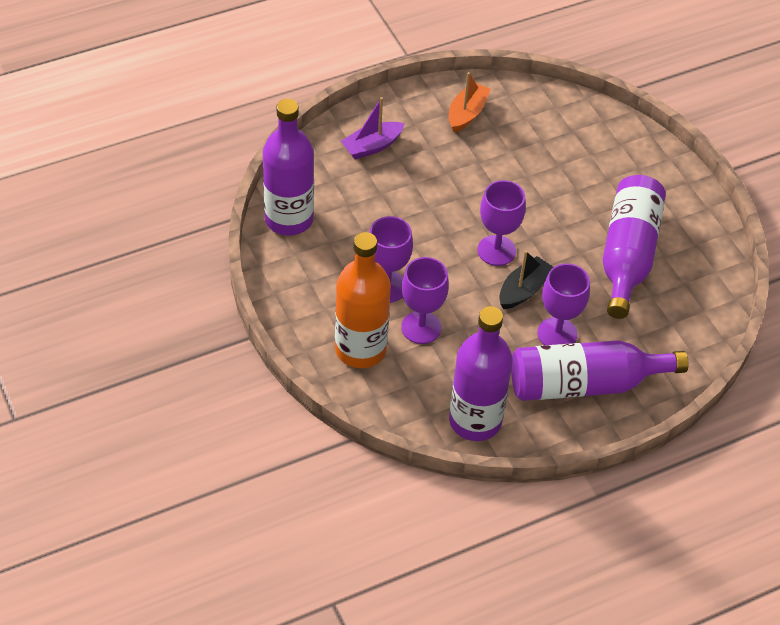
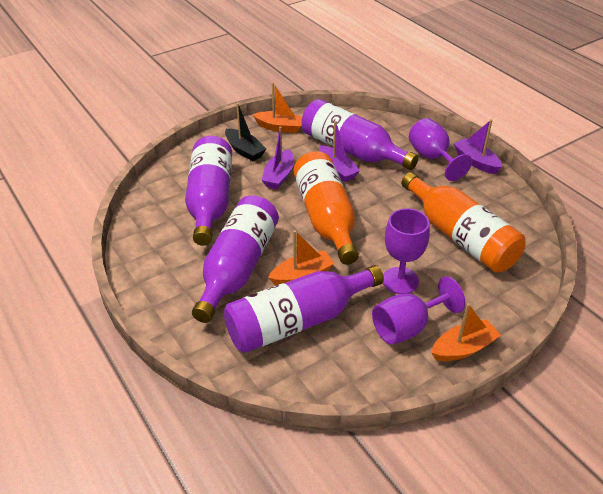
orange boat: 1 -> 3
orange bottle: 1 -> 2
purple boat: 1 -> 3
purple goblet: 4 -> 3

